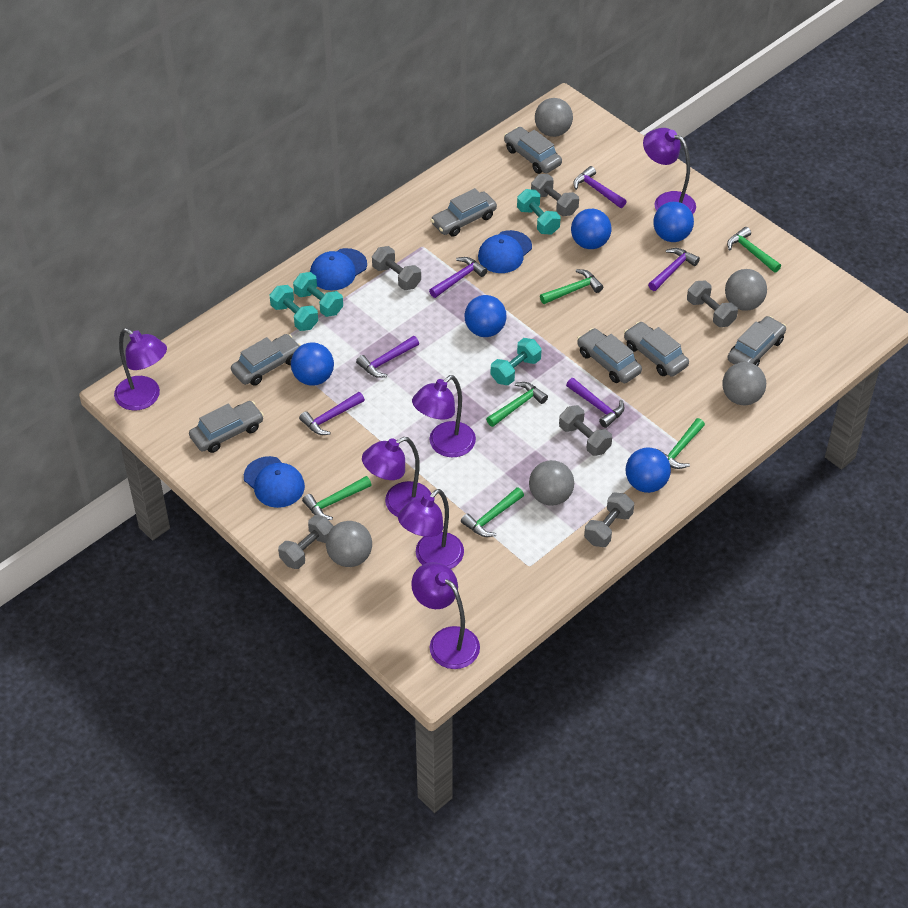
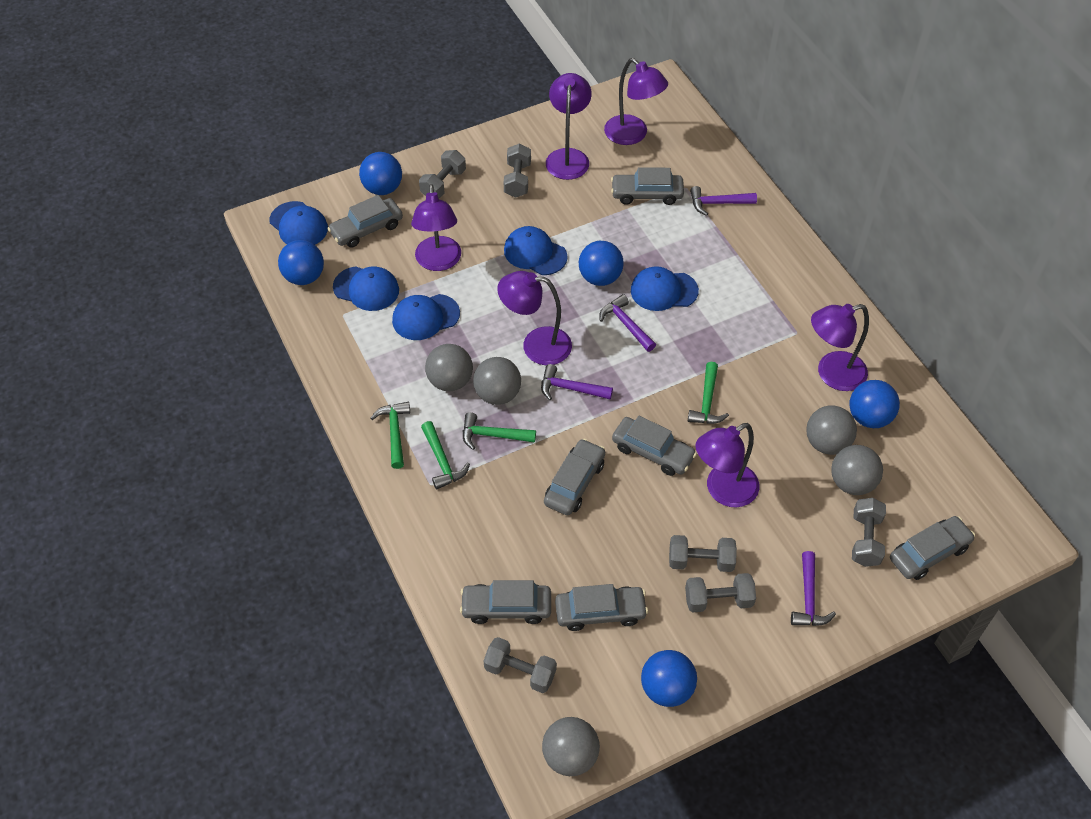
blue cap: 3 -> 5
green hammer: 6 -> 4
purple hammer: 6 -> 4
turquoise dumbbell: 4 -> 0

